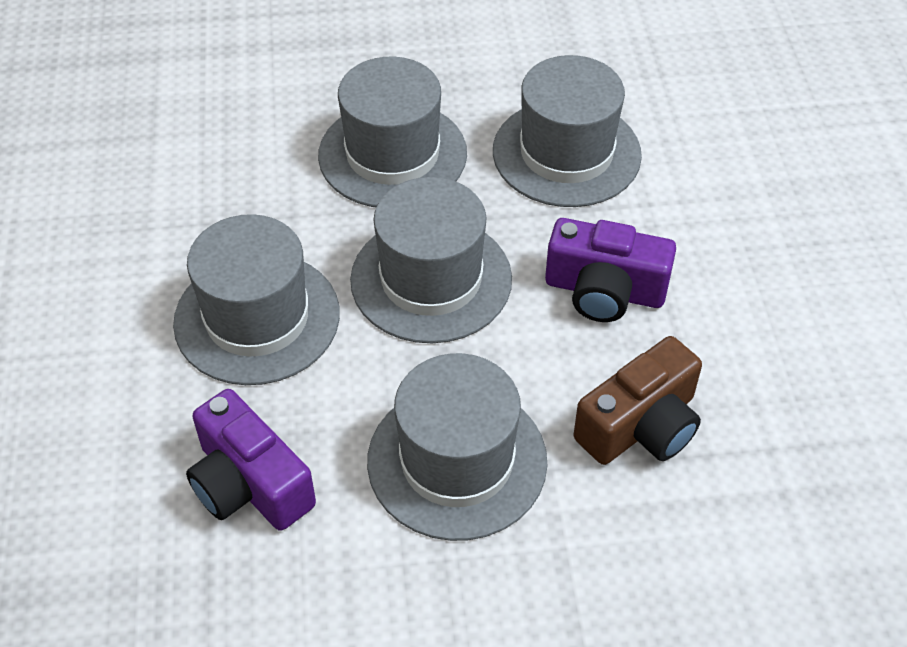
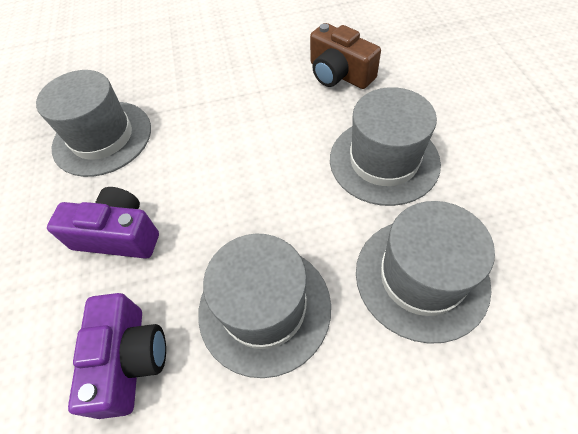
grey hat: 5 -> 4

